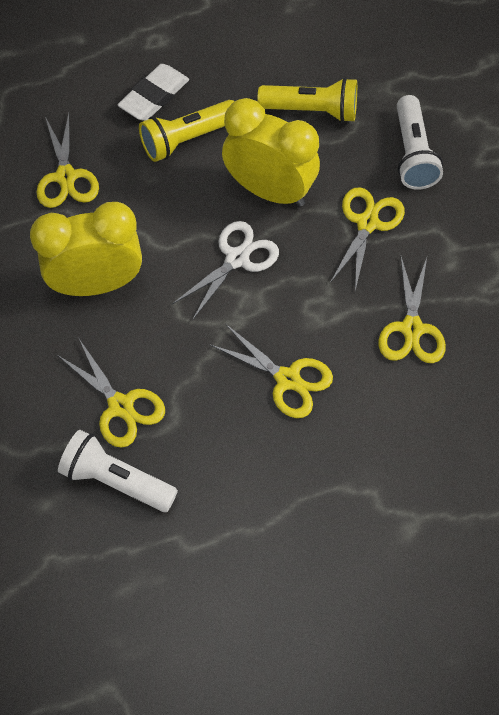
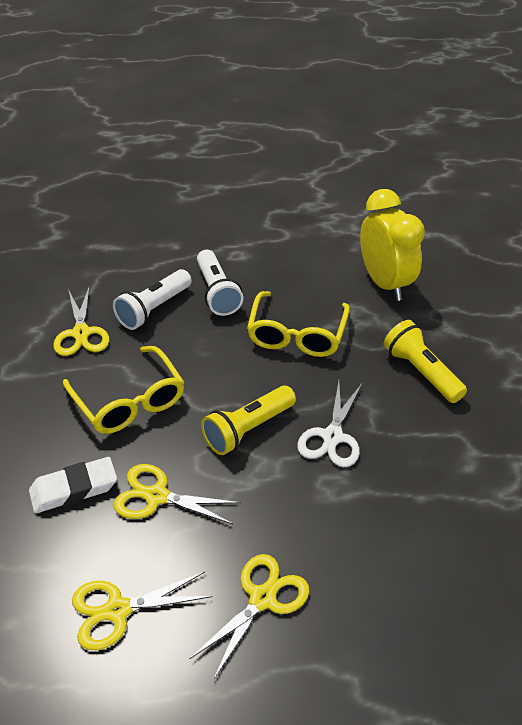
yellow clock: 2 -> 1
yellow glasses: 0 -> 2
yellow scissors: 5 -> 4

